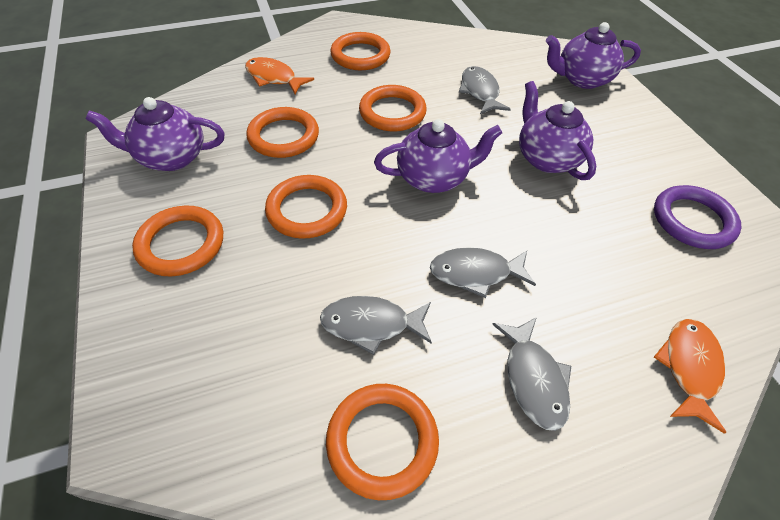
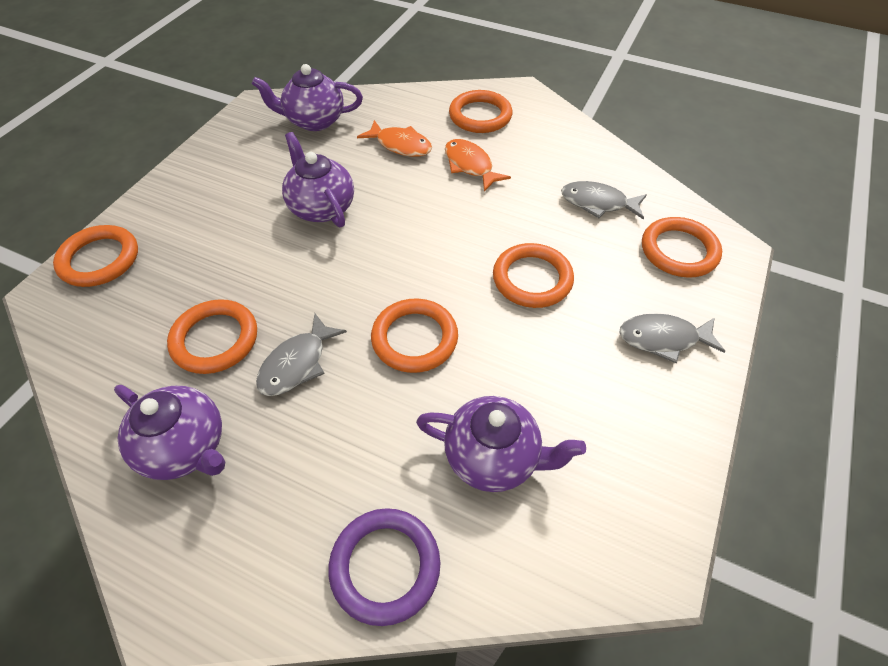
grey fish: 4 -> 3

